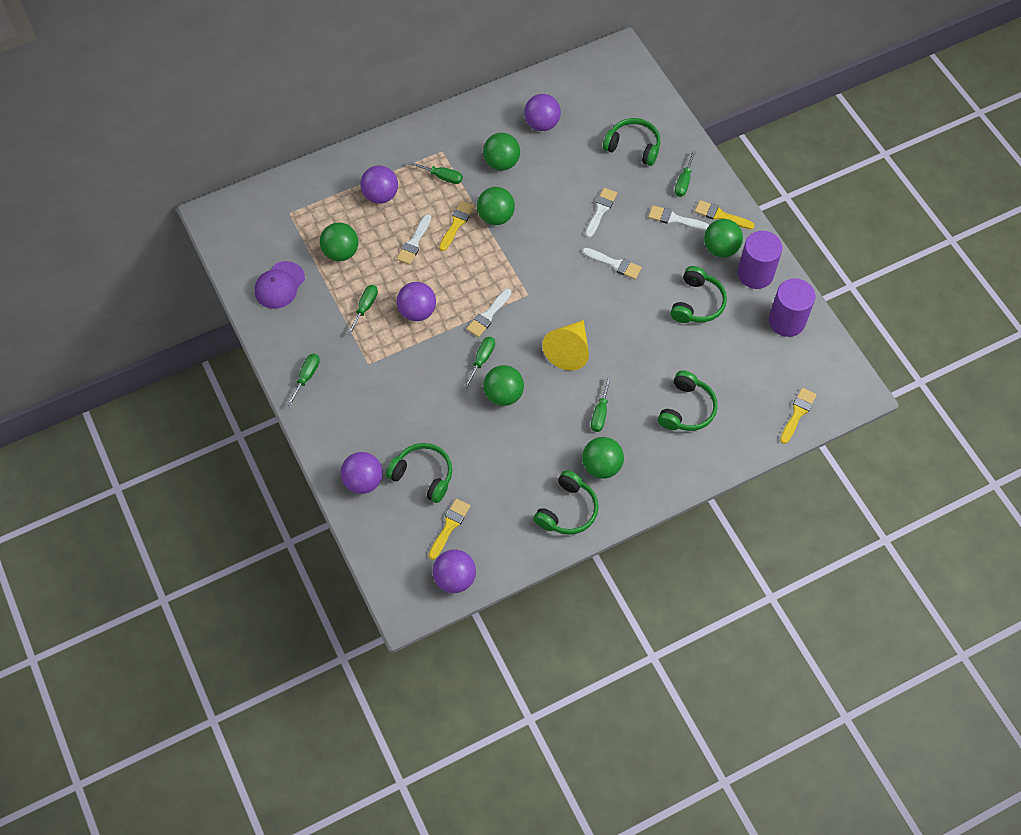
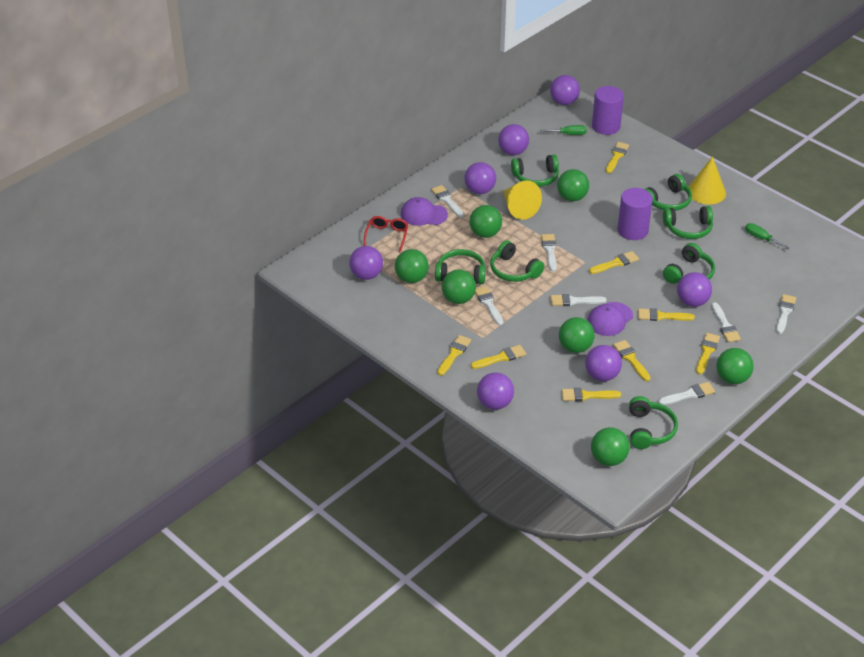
green ball: 6 -> 7
green headphones: 5 -> 7
green screwdriver: 6 -> 2
purple ball: 5 -> 7
purple cap: 1 -> 2
red glasses: 0 -> 1
white brush: 5 -> 7
yellow brush: 4 -> 8
yellow cone: 1 -> 2

